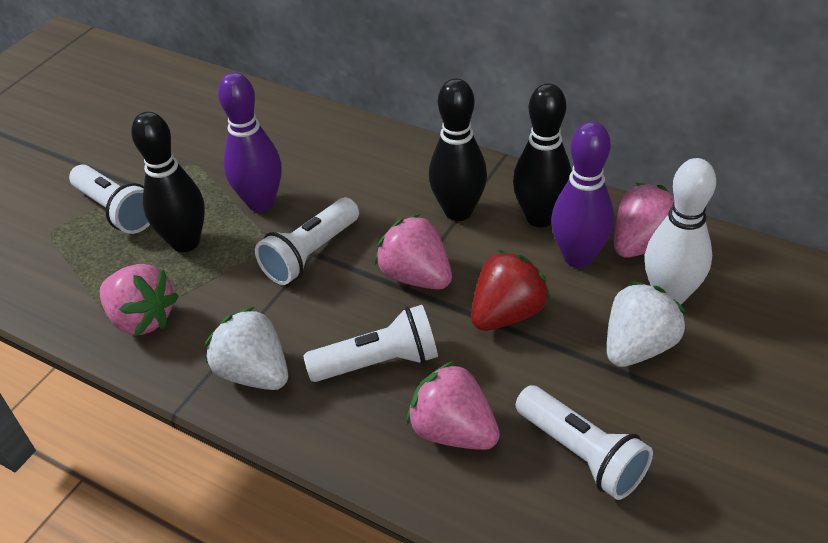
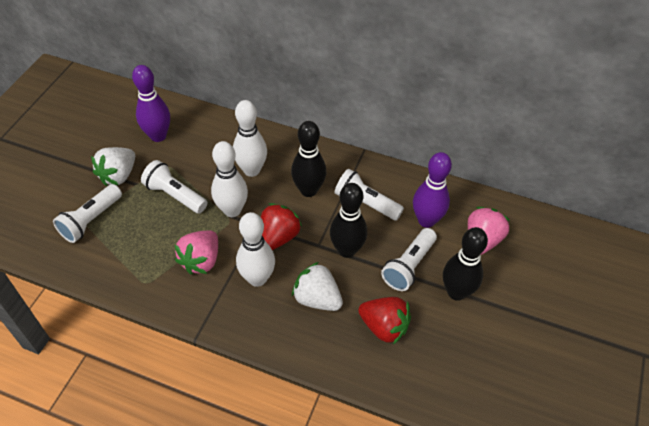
pink strawberry: 4 -> 2
red strawberry: 1 -> 2
white bowling pin: 1 -> 3

